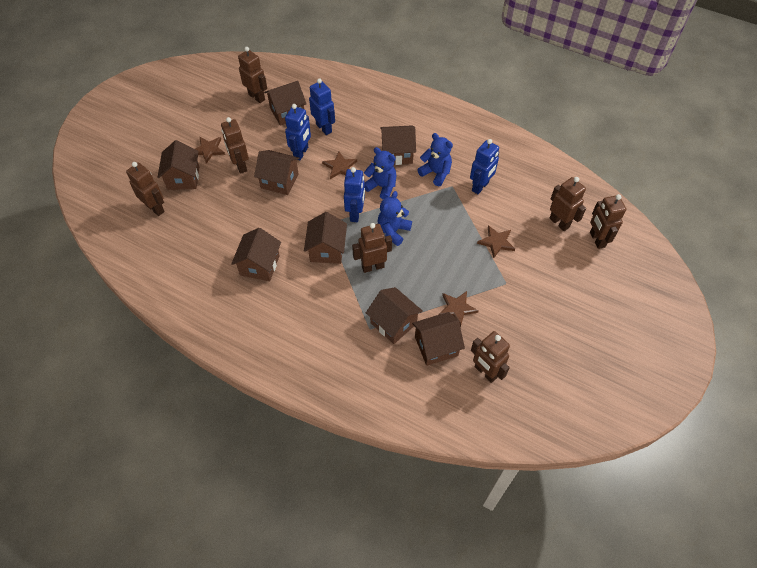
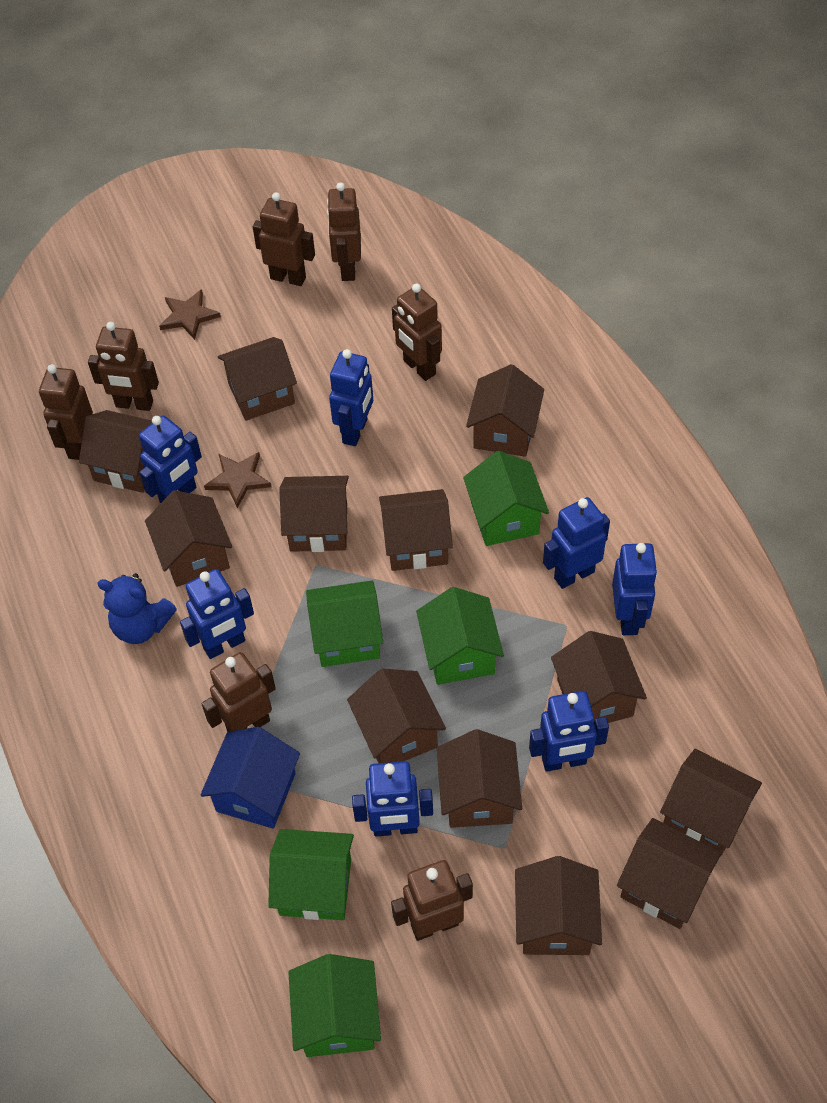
blue house: 0 -> 1
blue robot: 4 -> 7
blue teddy bear: 3 -> 1
brown house: 8 -> 12
brown star: 4 -> 2
green house: 0 -> 5

